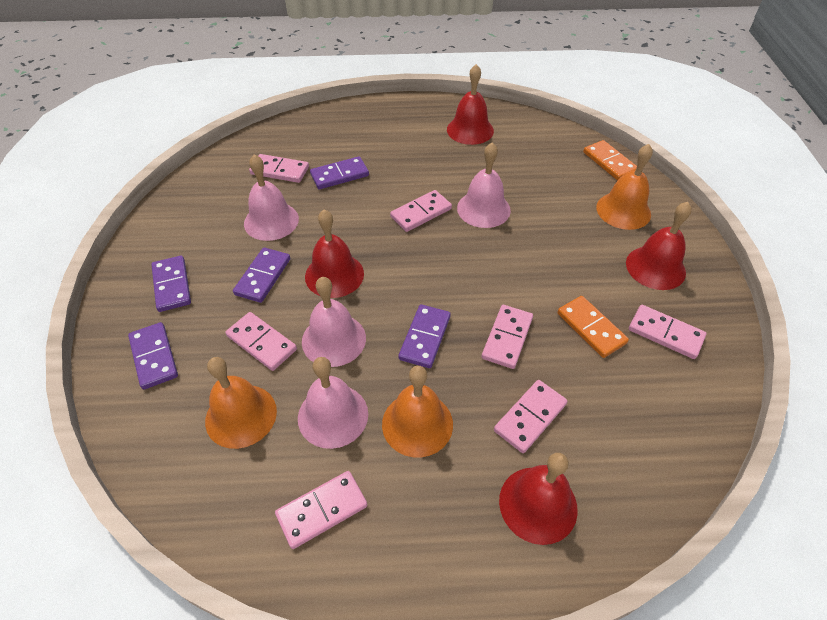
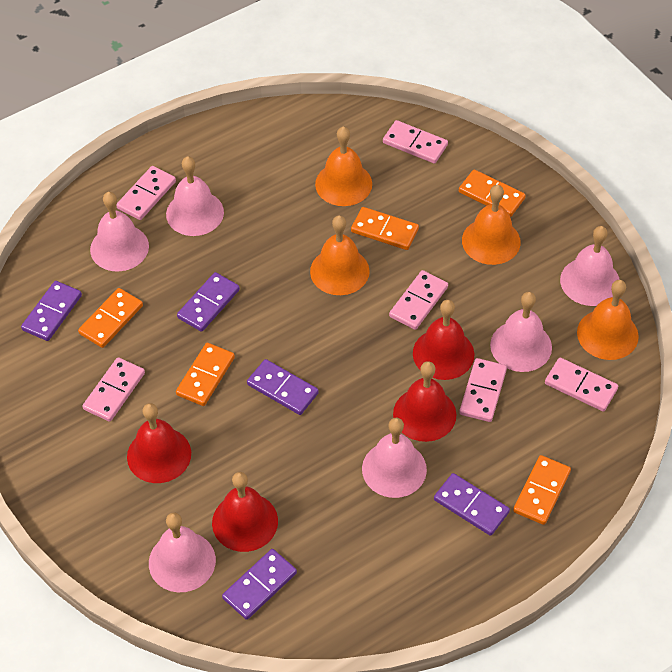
orange bell: 3 -> 4
orange domino: 2 -> 5
pink bell: 4 -> 6
pink domino: 7 -> 6

